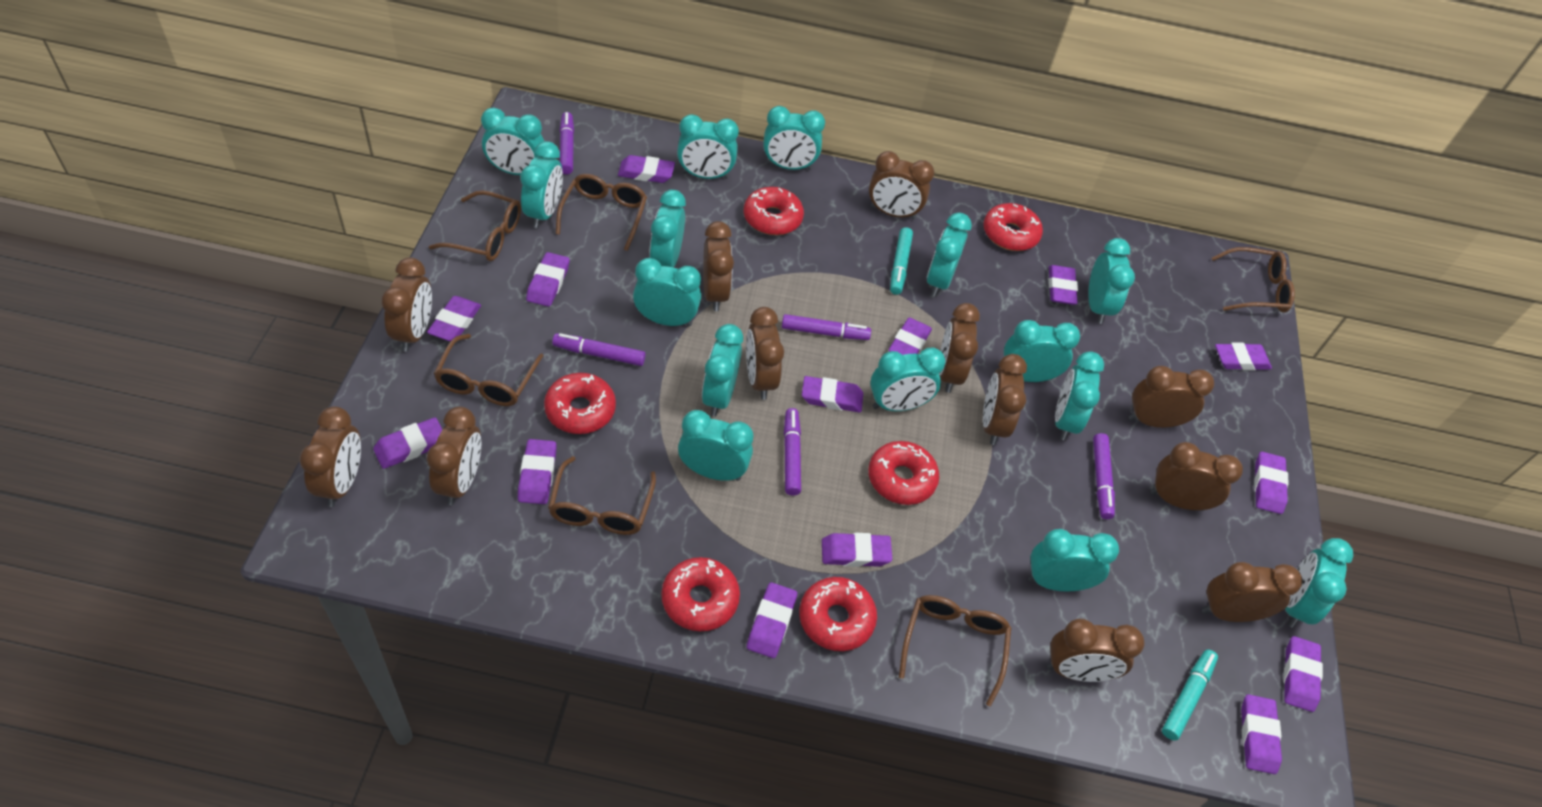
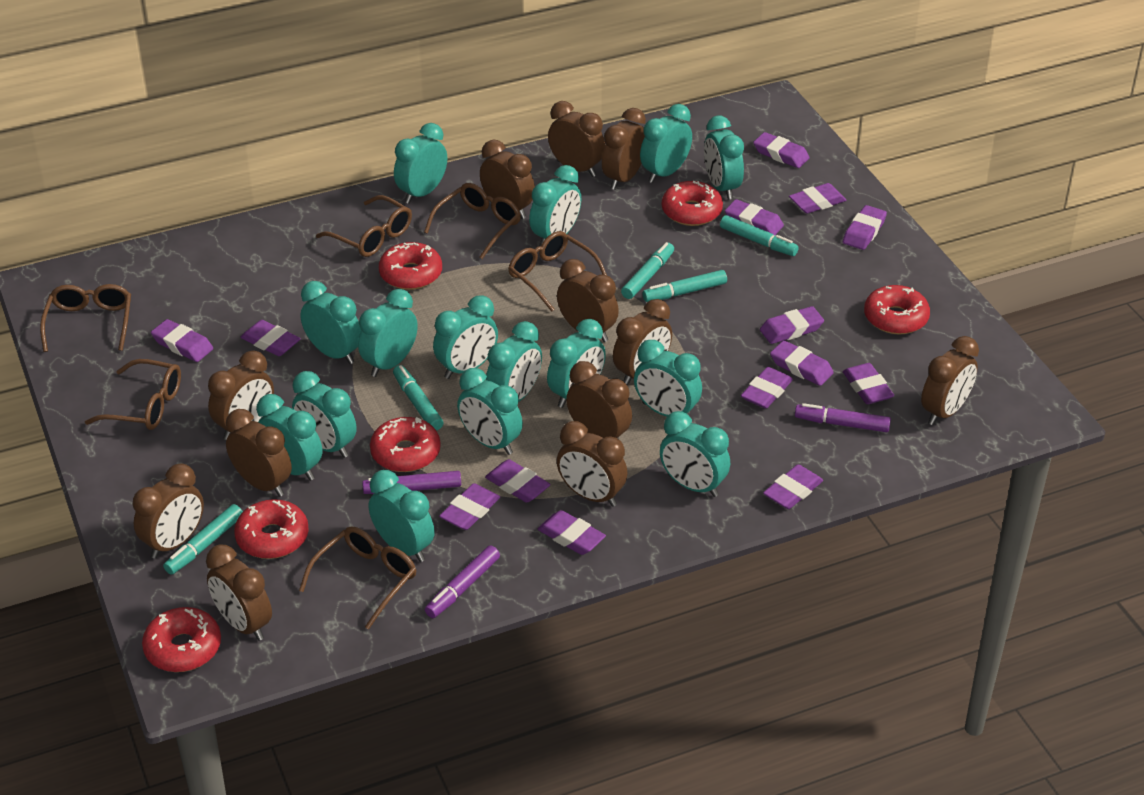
purple marker: 5 -> 3
turquoise marker: 2 -> 5

